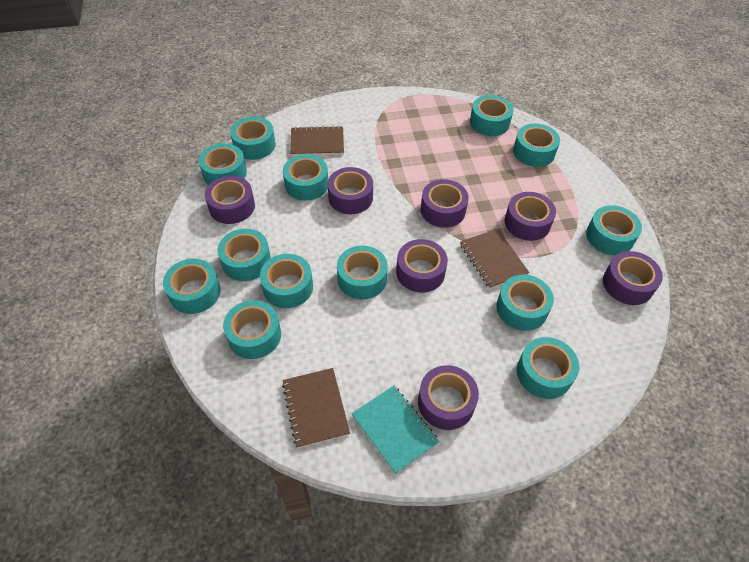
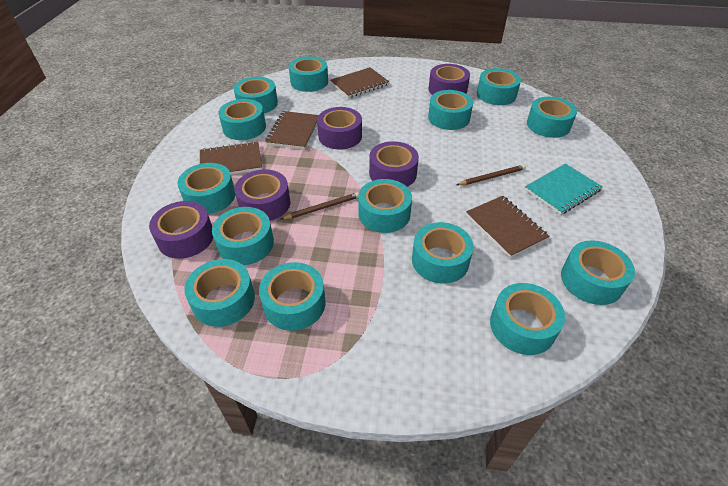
brown notebook: 3 -> 4
brown pencil: 0 -> 2
purple tape: 7 -> 5
turquoise tape: 13 -> 14

